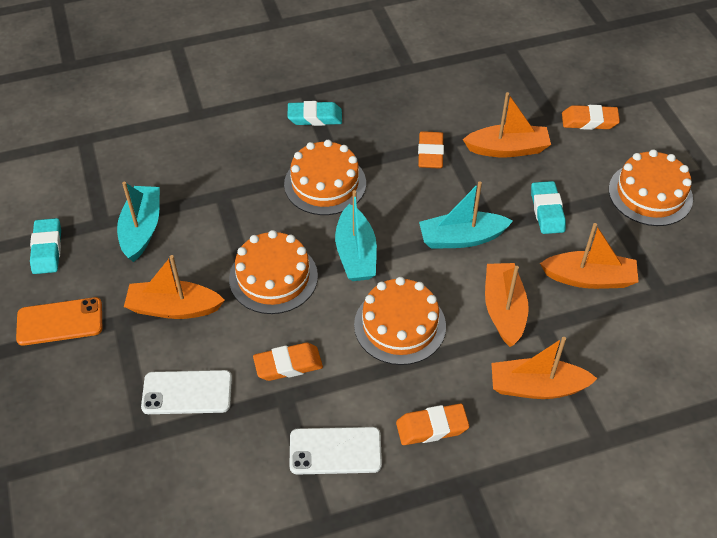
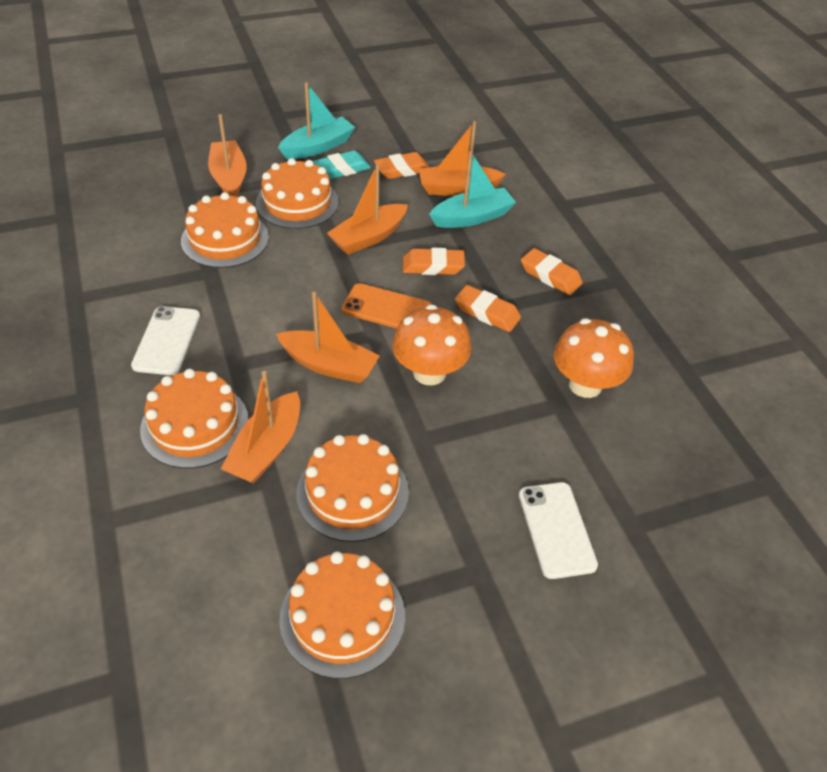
orange cake: 4 -> 5
orange mushroom: 0 -> 2
turquoise boat: 3 -> 2
turquoise eraser: 3 -> 1

